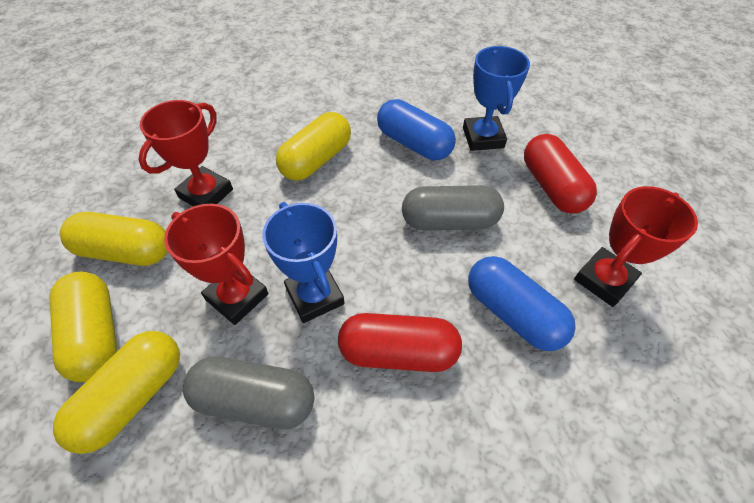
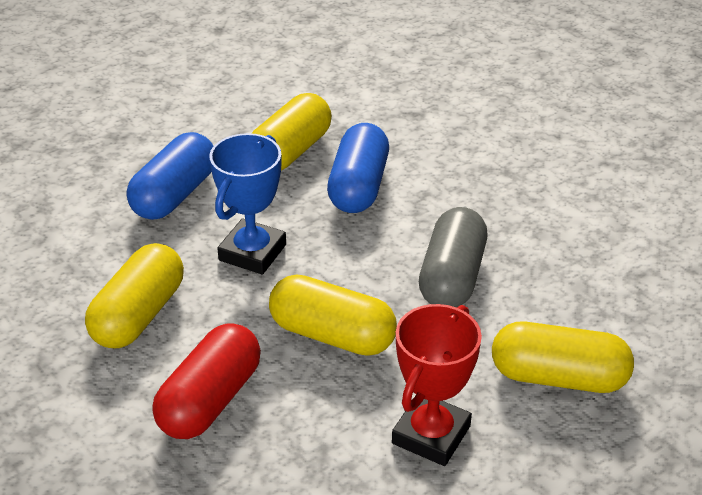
blue trophy: 2 -> 1
grey capsule: 2 -> 1
red capsule: 2 -> 1
red trophy: 3 -> 1

